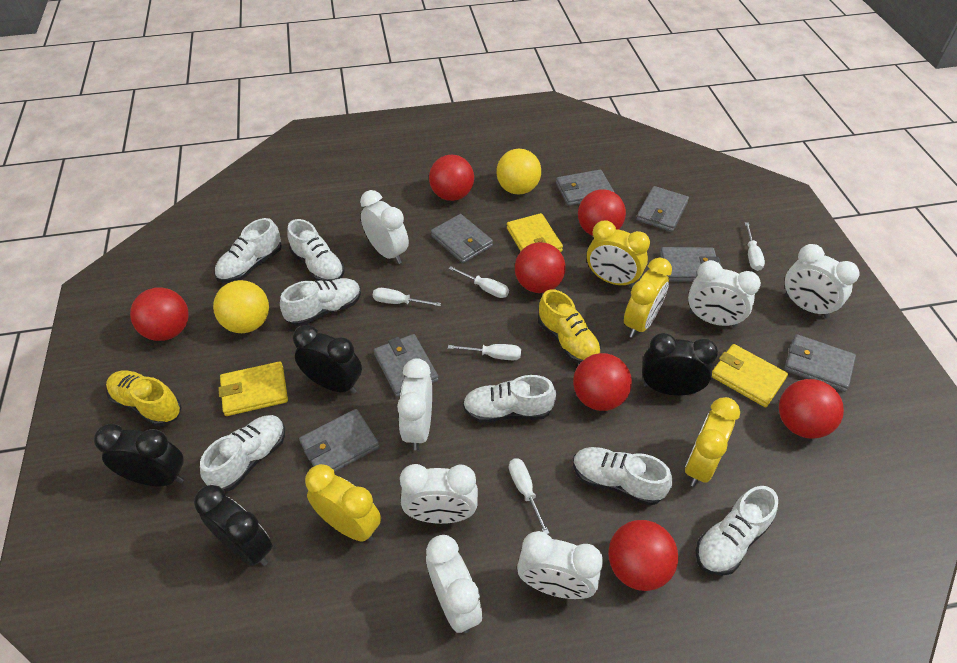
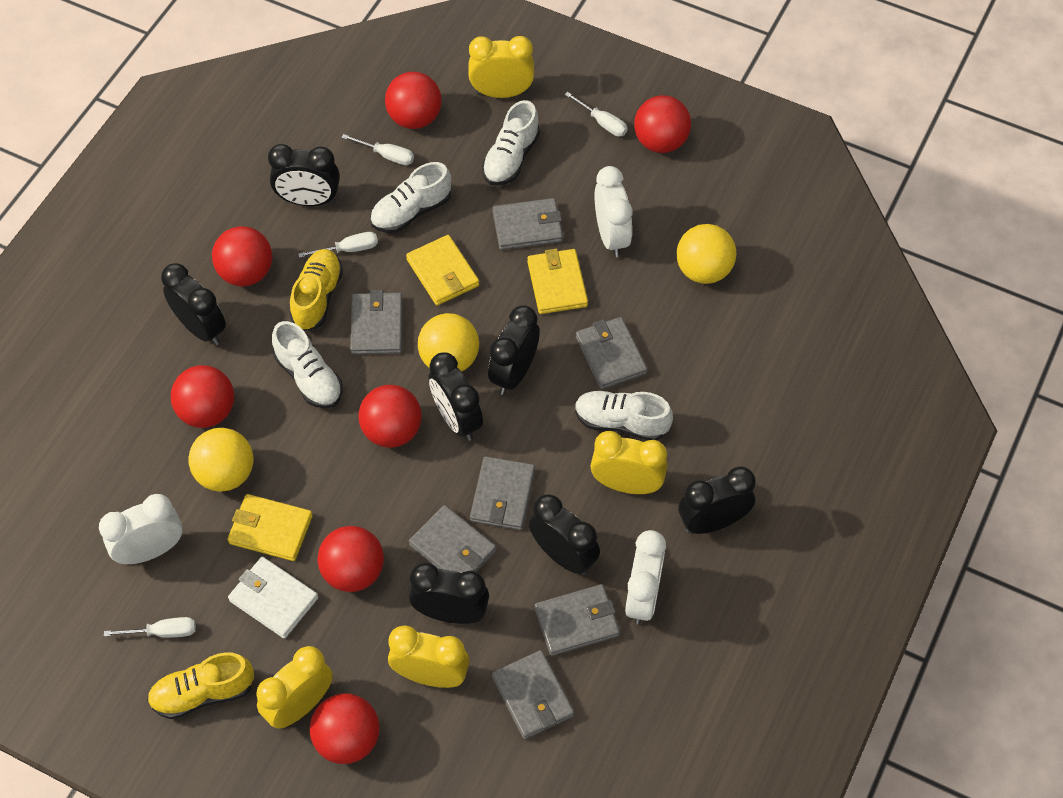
black clock: 4 -> 7
white clock: 7 -> 3
white screwdriver: 5 -> 4
white shoe: 7 -> 4
white wallet: 0 -> 1
yellow ball: 2 -> 3

